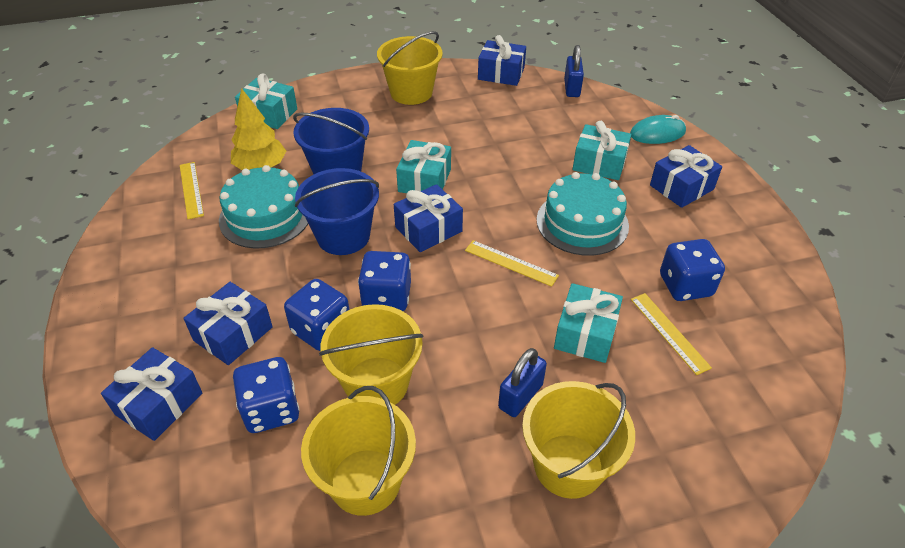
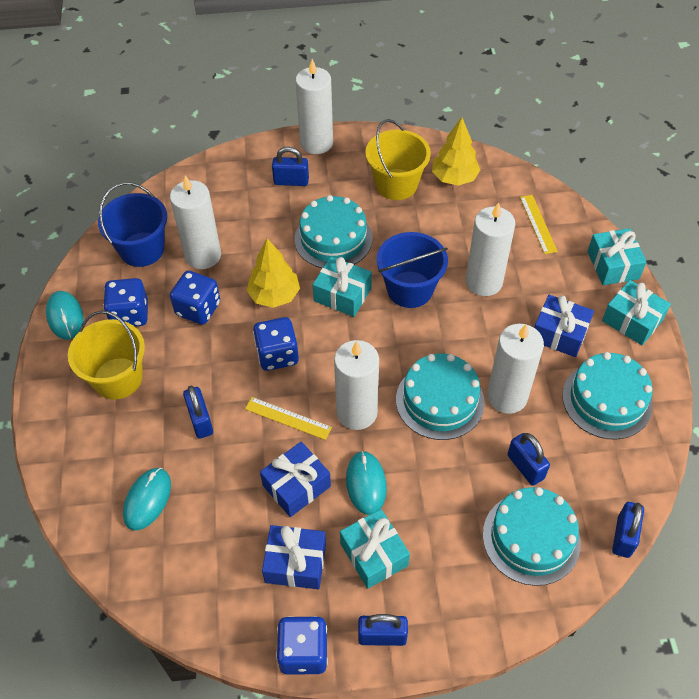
blue gift: 5 -> 3
blue padlock: 2 -> 5
turquoise cake: 2 -> 4
turquoise mouse: 1 -> 3
white candle: 0 -> 5
yellow bucket: 4 -> 2
yellow ruler: 3 -> 2
yellow tree: 1 -> 2

